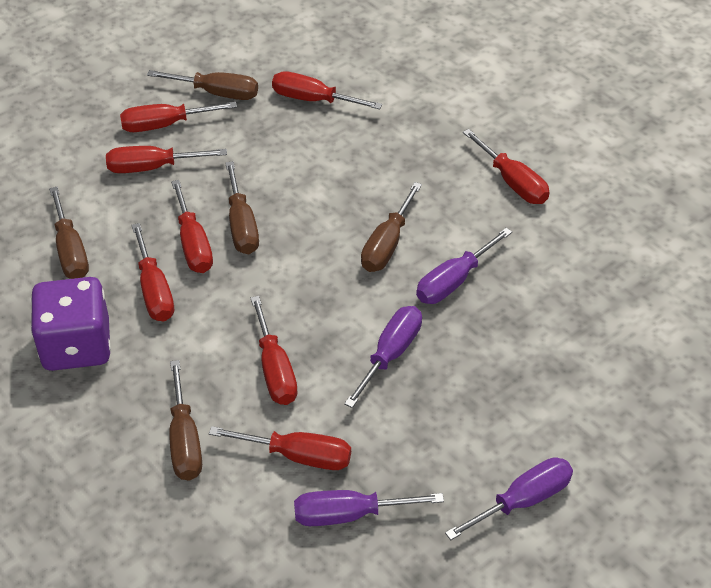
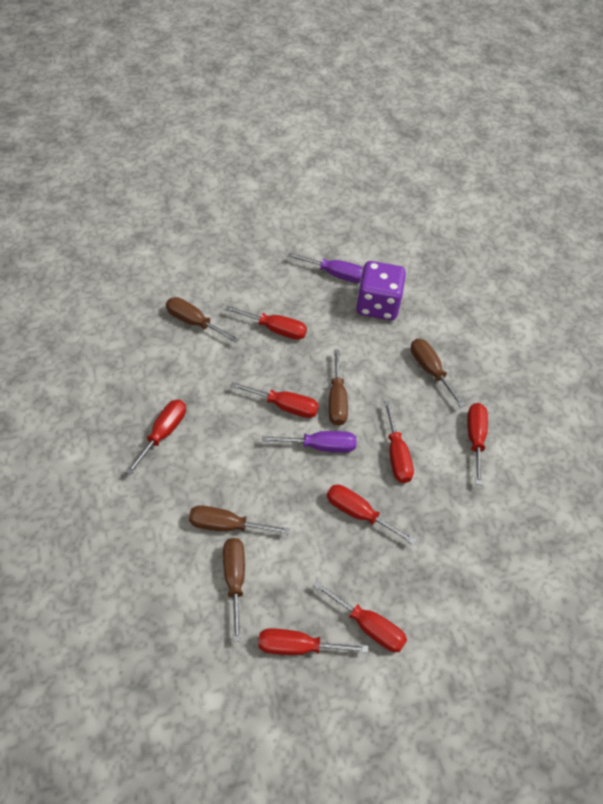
purple screwdriver: 4 -> 2

